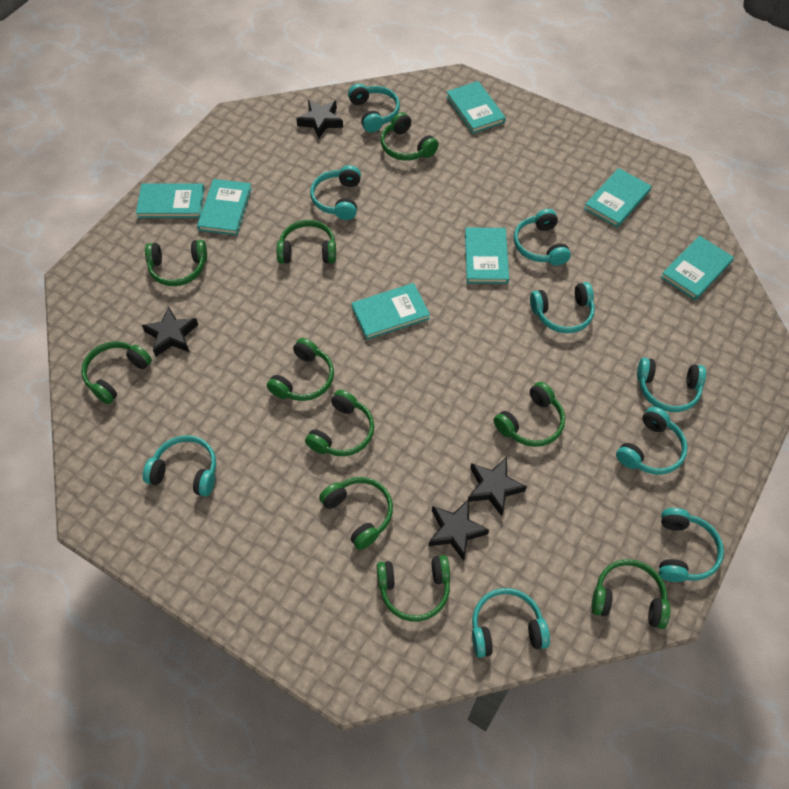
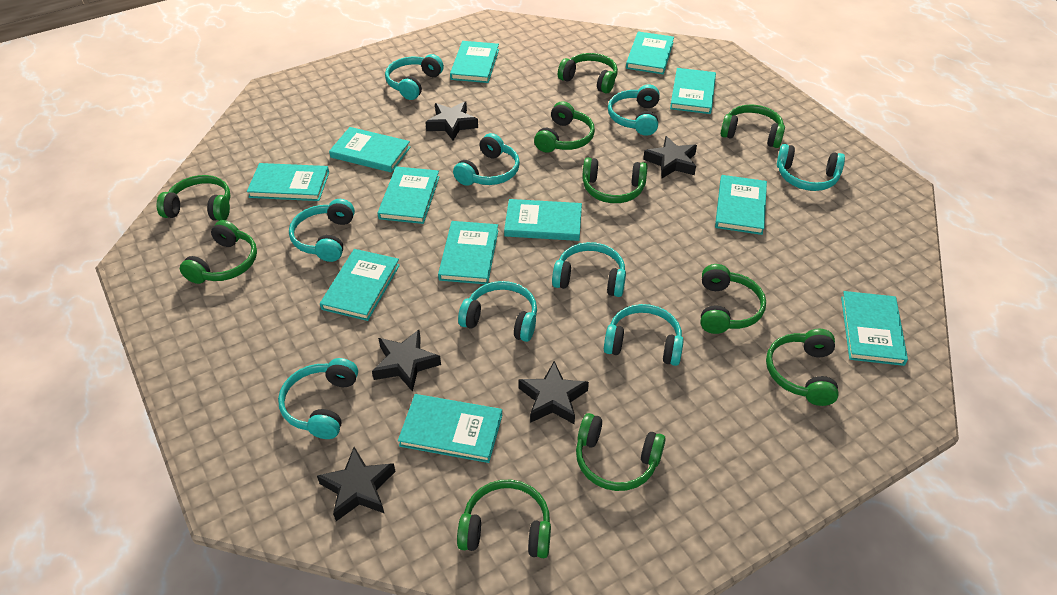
black star: 4 -> 5
turquoise book: 7 -> 12

